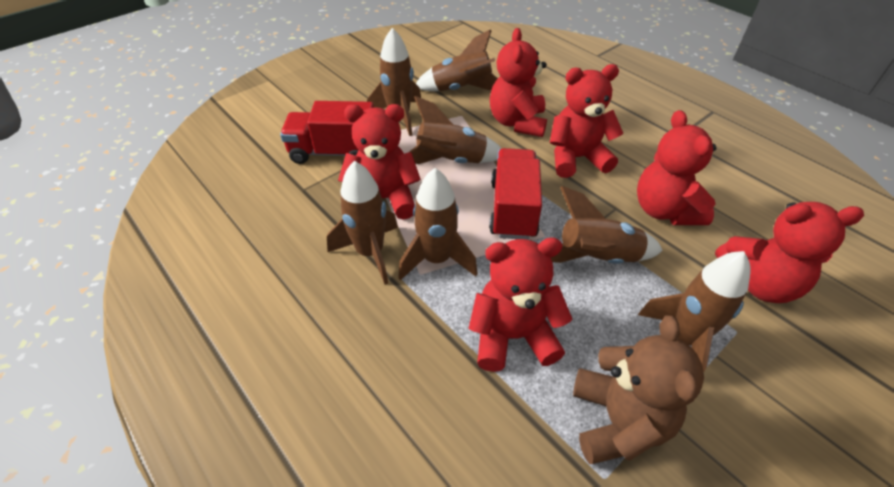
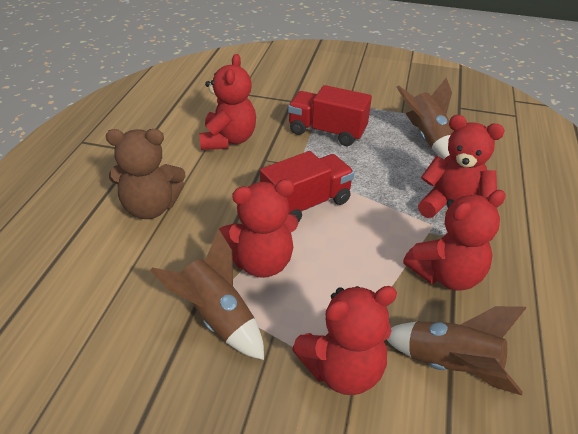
brown rocket: 7 -> 3
red teddy bear: 6 -> 5

